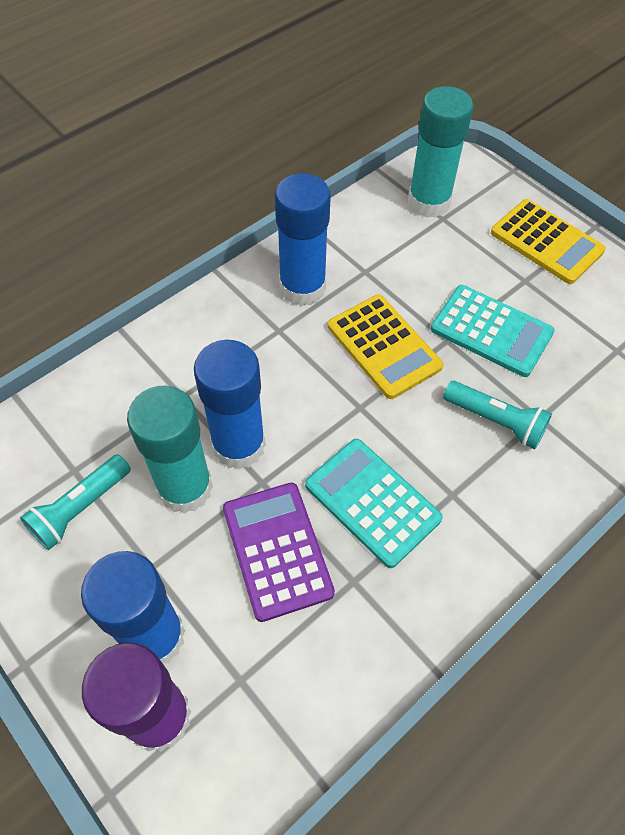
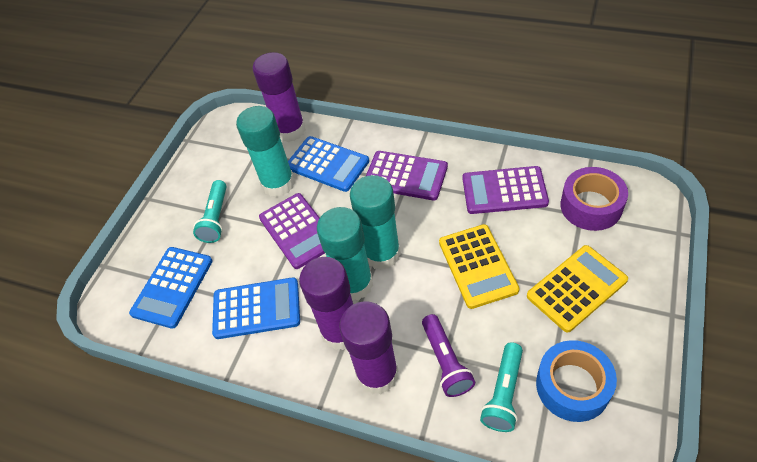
blue calculator: 0 -> 3
blue glue stick: 3 -> 0
blue tape: 0 -> 1
purple calculator: 1 -> 3
purple flashlight: 0 -> 1
purple glue stick: 1 -> 3
purple tape: 0 -> 1
turquoise calculator: 2 -> 0
turquoise glue stick: 2 -> 3

